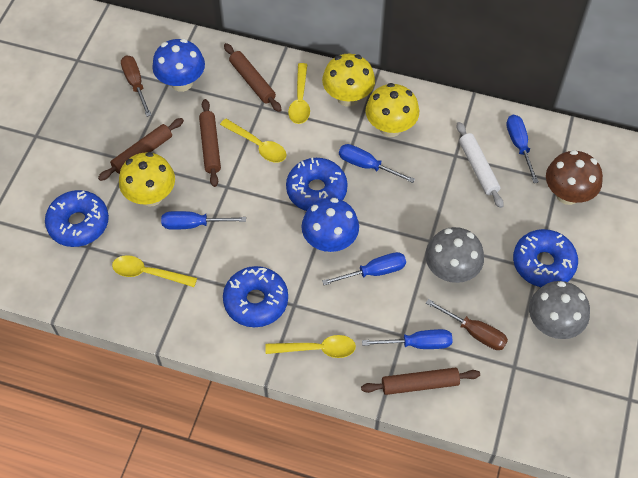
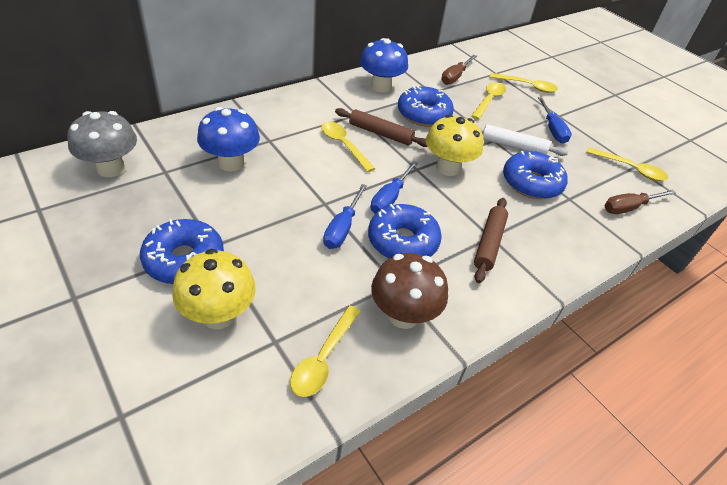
blue screwdriver: 5 -> 3
brown rolling pin: 4 -> 2
grey mushroom: 2 -> 1
yellow mushroom: 3 -> 2
yellow spoon: 4 -> 5

